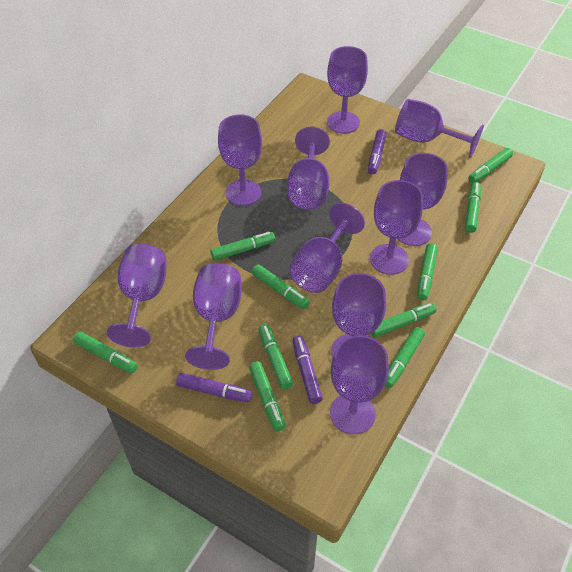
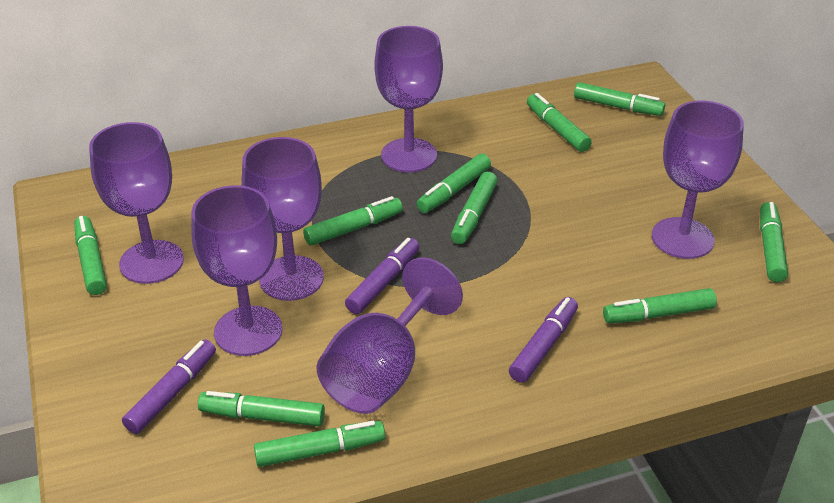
purple goblet: 11 -> 6

